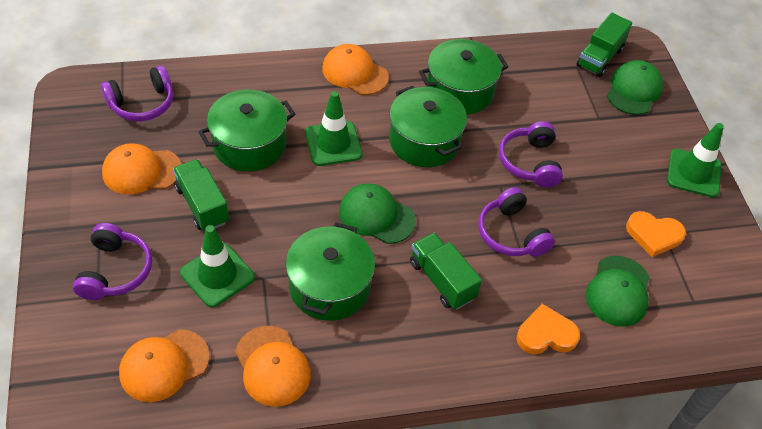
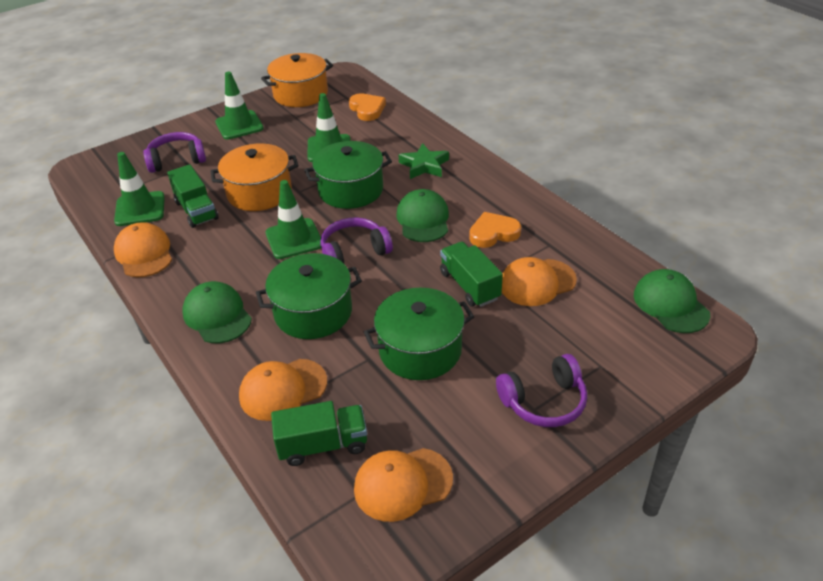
green pot: 4 -> 3
green star: 0 -> 1
green traffic cone: 3 -> 4
orange pot: 0 -> 2
purple headphones: 4 -> 3

